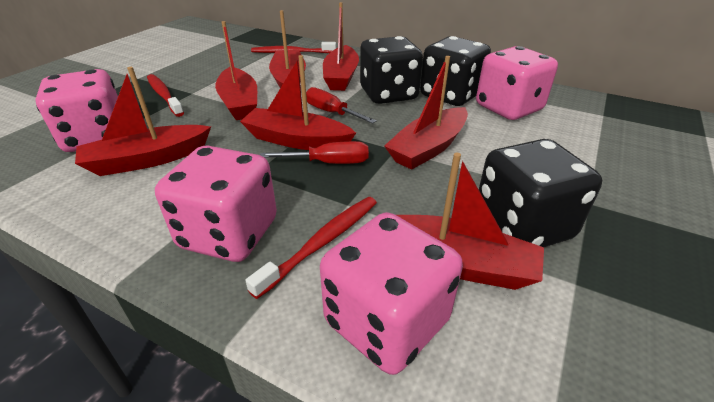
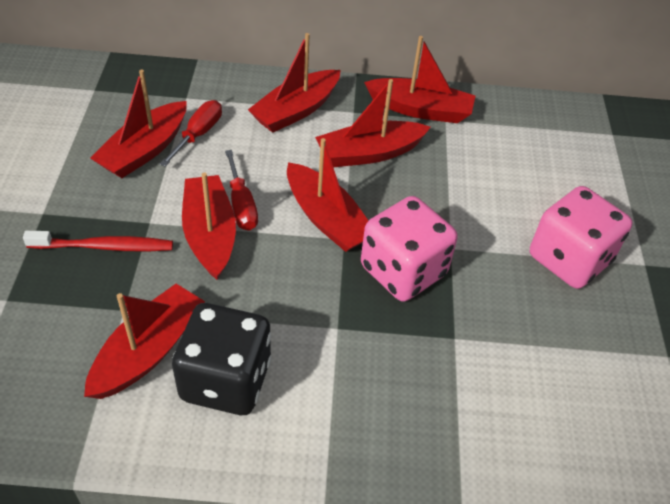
black dice: 3 -> 1
pink dice: 4 -> 2
red toothbrush: 3 -> 1

